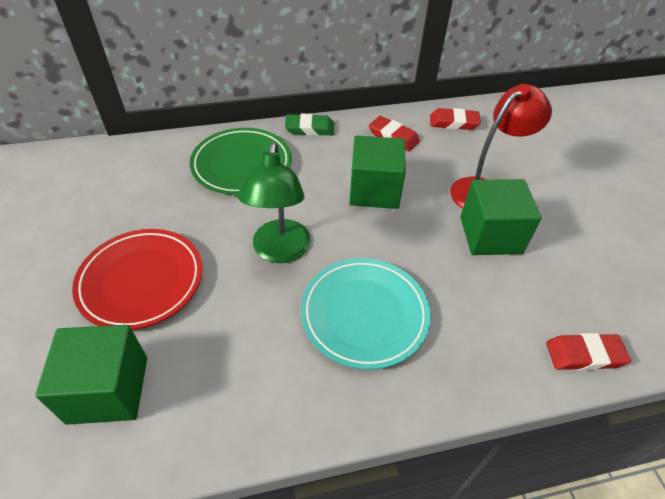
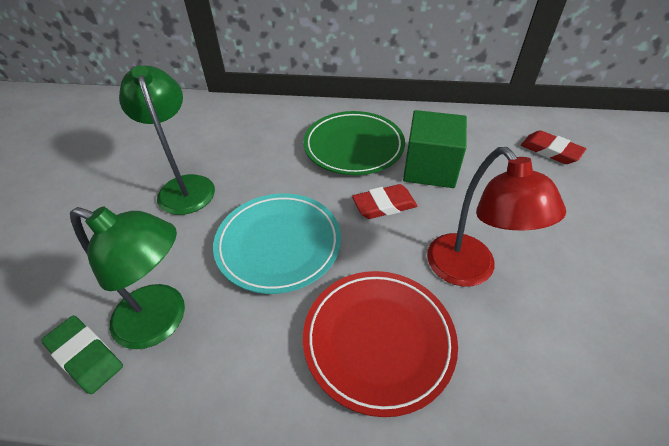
green cube: 3 -> 1
green lamp: 1 -> 2
red eraser: 3 -> 2

